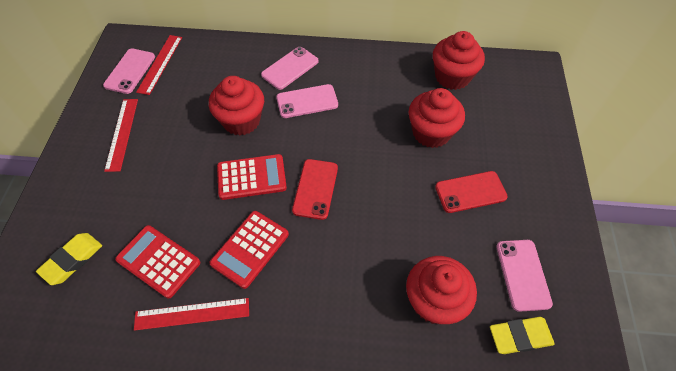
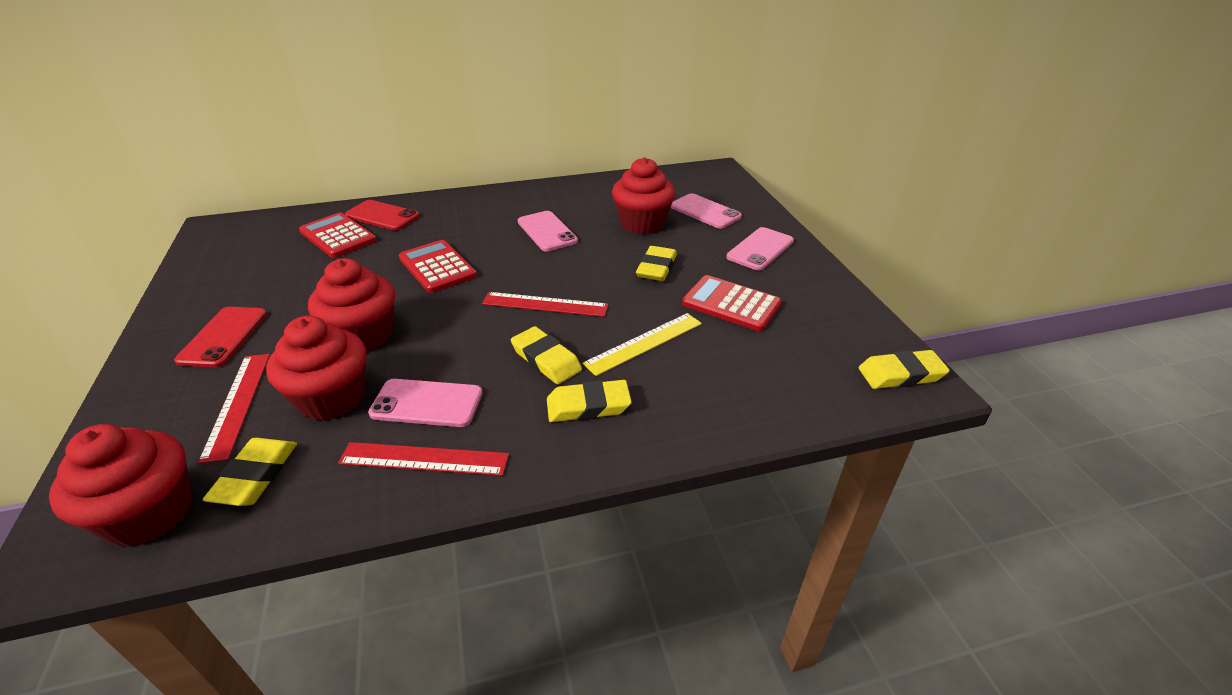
yellow eraser: 2 -> 5
yellow ruler: 0 -> 1

